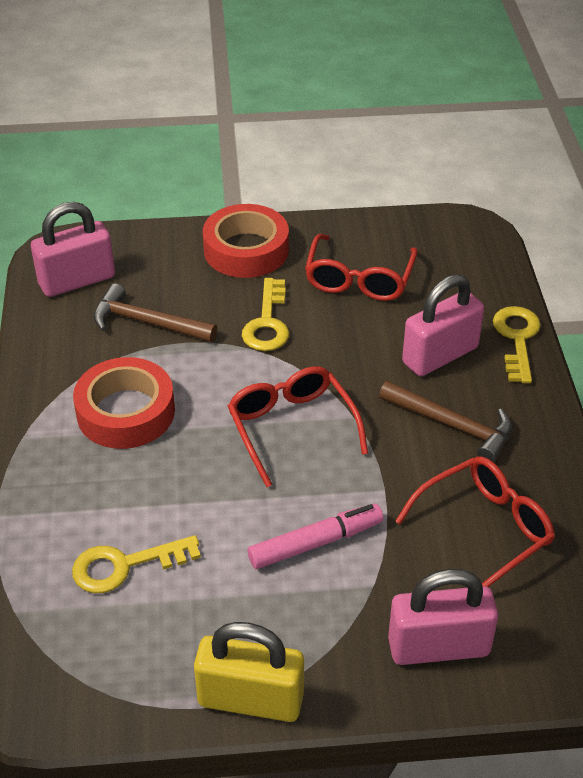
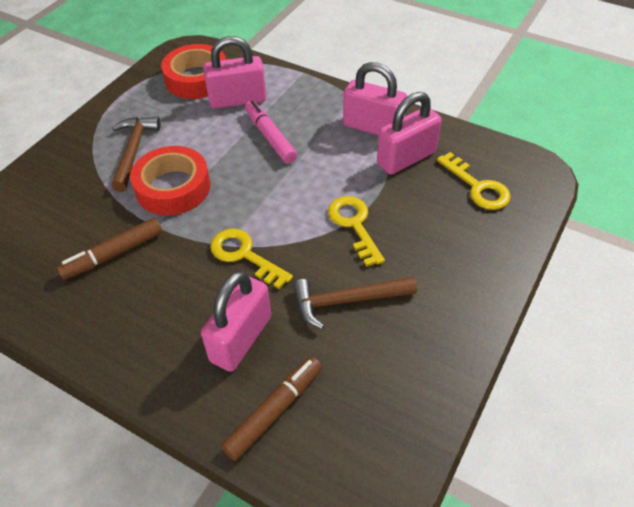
brown marker: 0 -> 2
pink padlock: 3 -> 4
red glasses: 3 -> 0
yellow padlock: 1 -> 0

